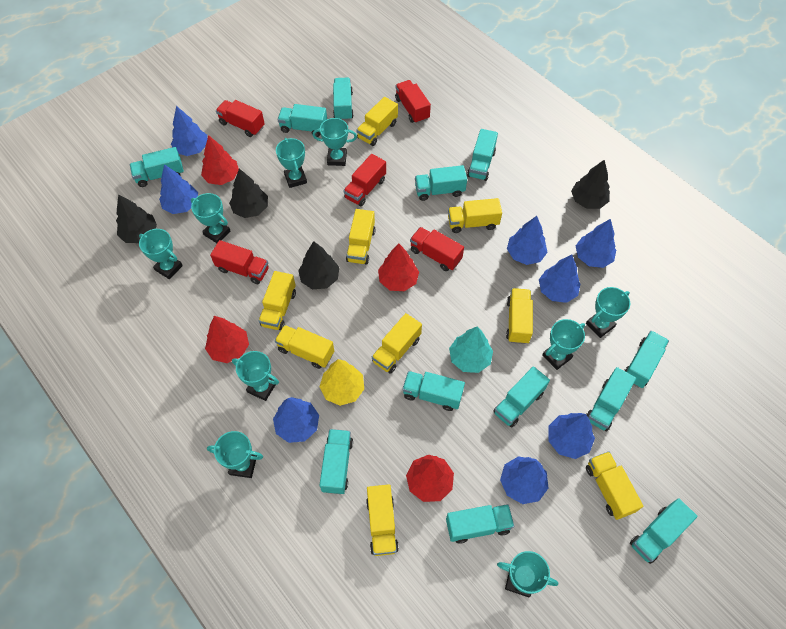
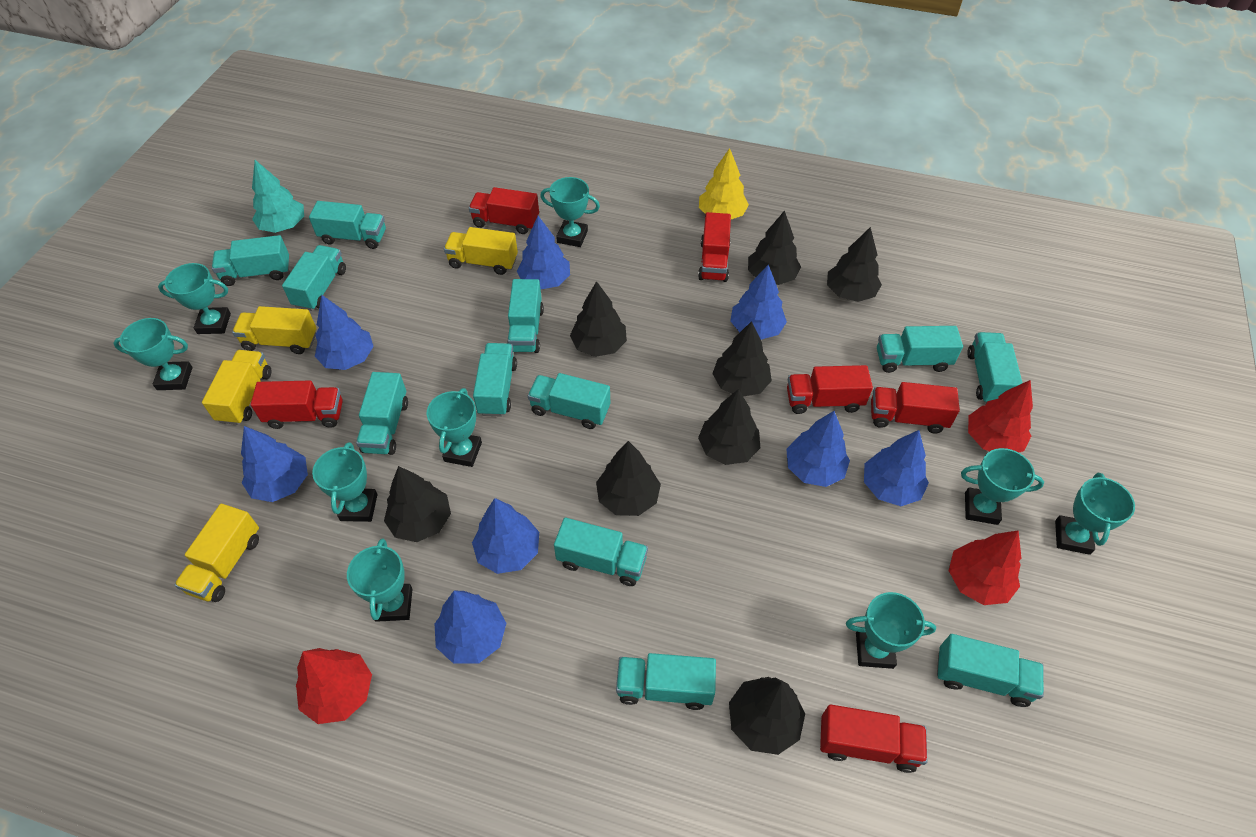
black tree: 4 -> 8
red tree: 4 -> 3
red truck: 5 -> 6
yellow truck: 9 -> 4

